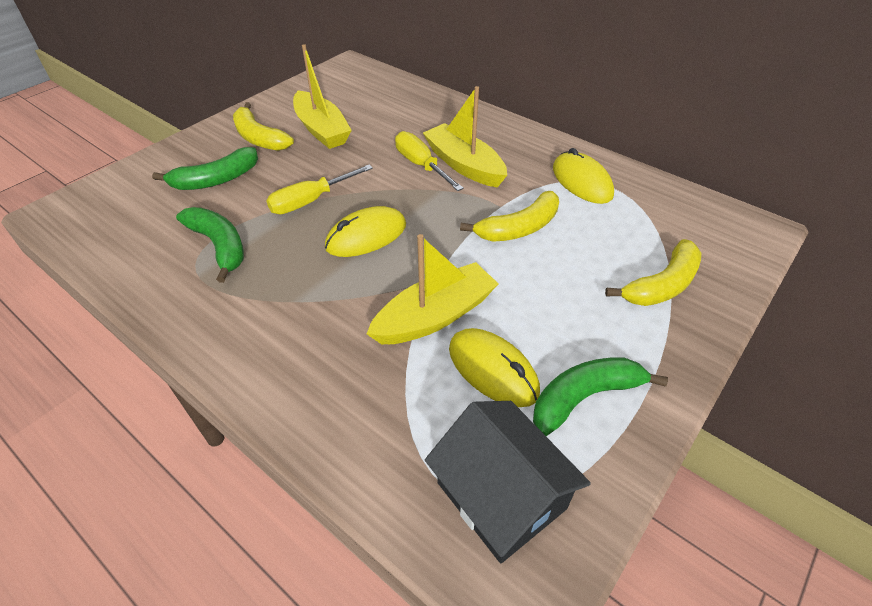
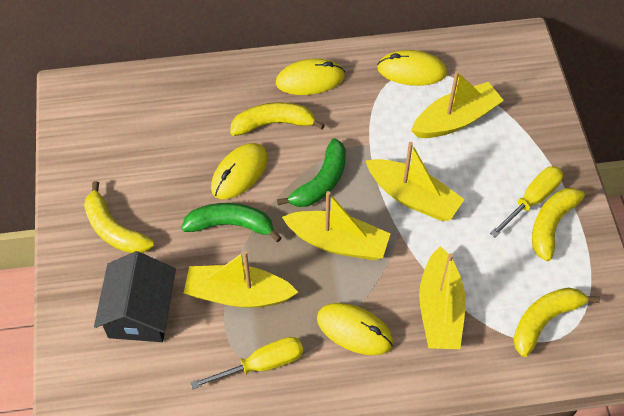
green banana: 3 -> 2
yellow banana: 3 -> 4
yellow boat: 3 -> 5
yellow mouse: 3 -> 4

